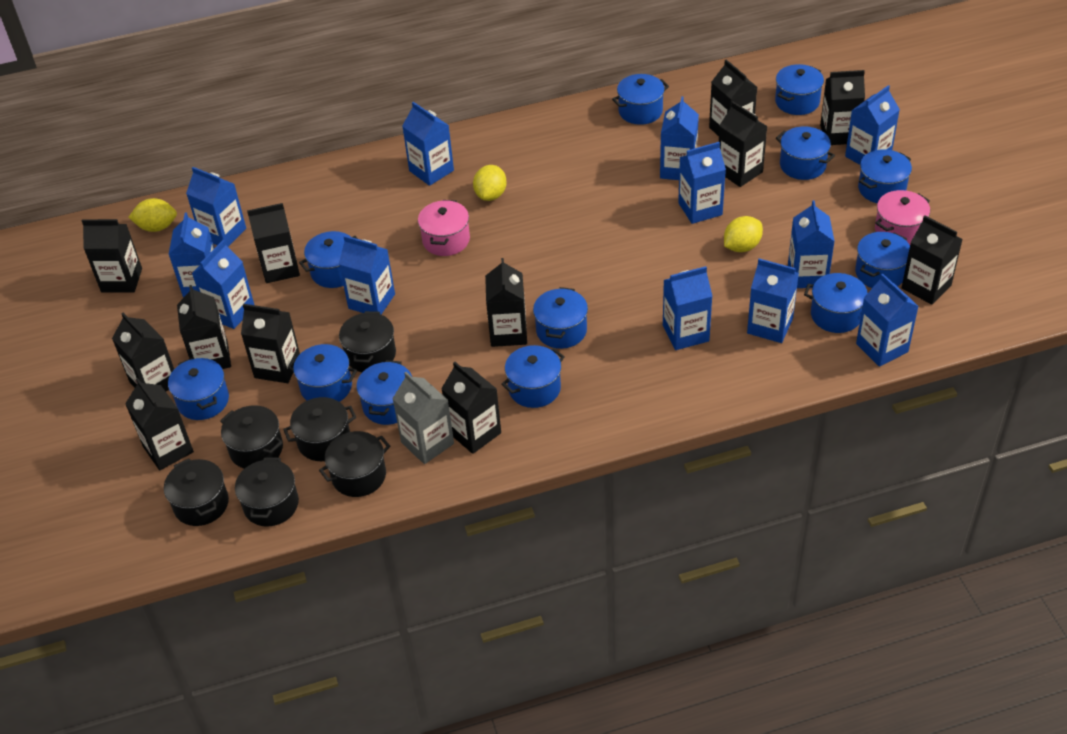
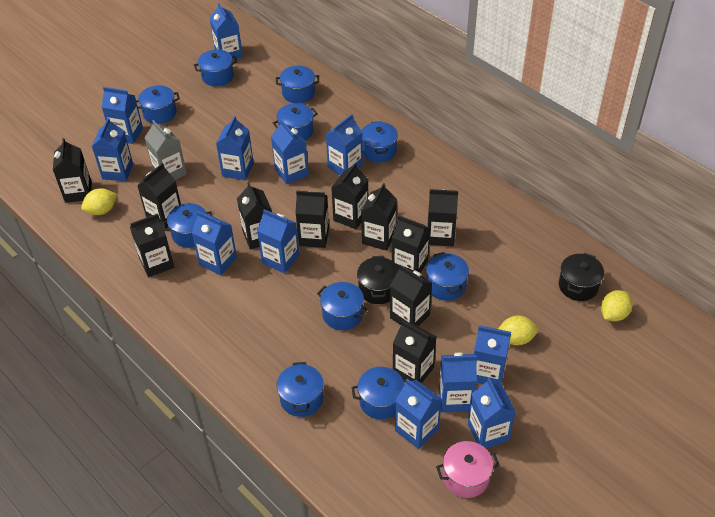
black carton: 12 -> 11
black pot: 6 -> 2
blue pot: 12 -> 10
pink pot: 2 -> 1

